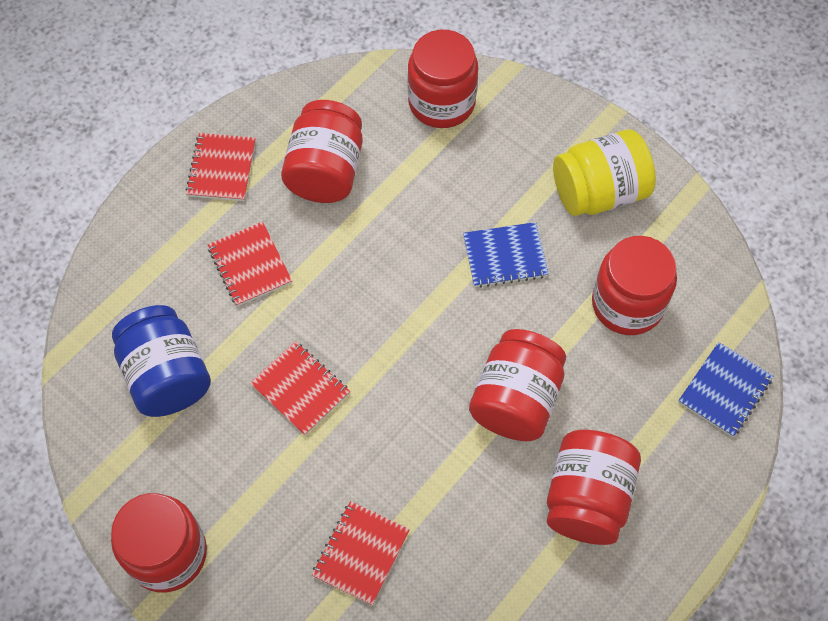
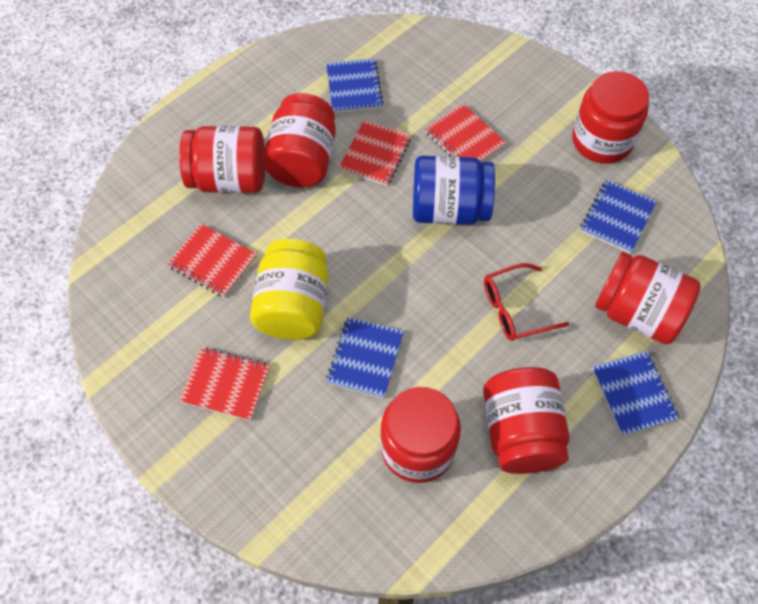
blue notebook: 2 -> 4
red glasses: 0 -> 1

